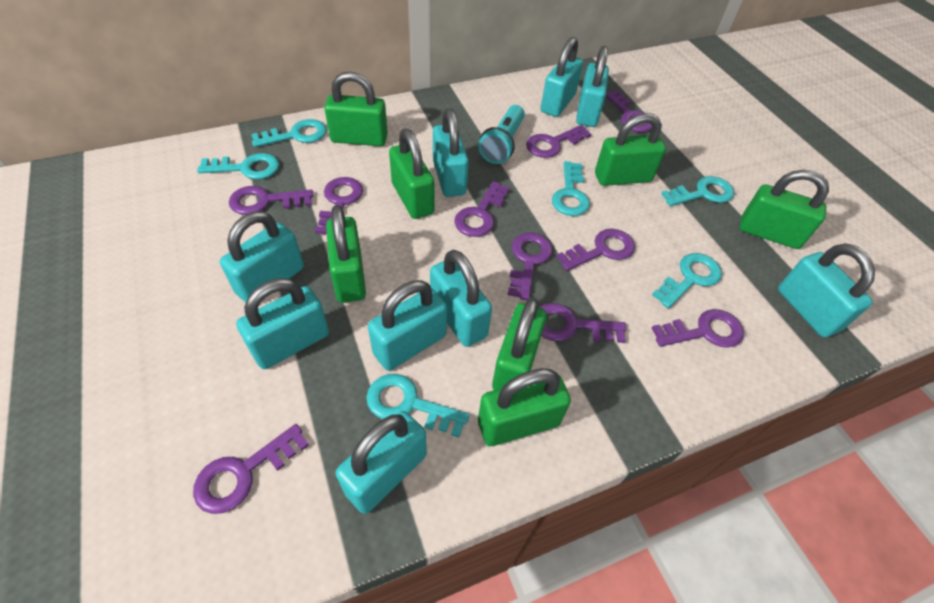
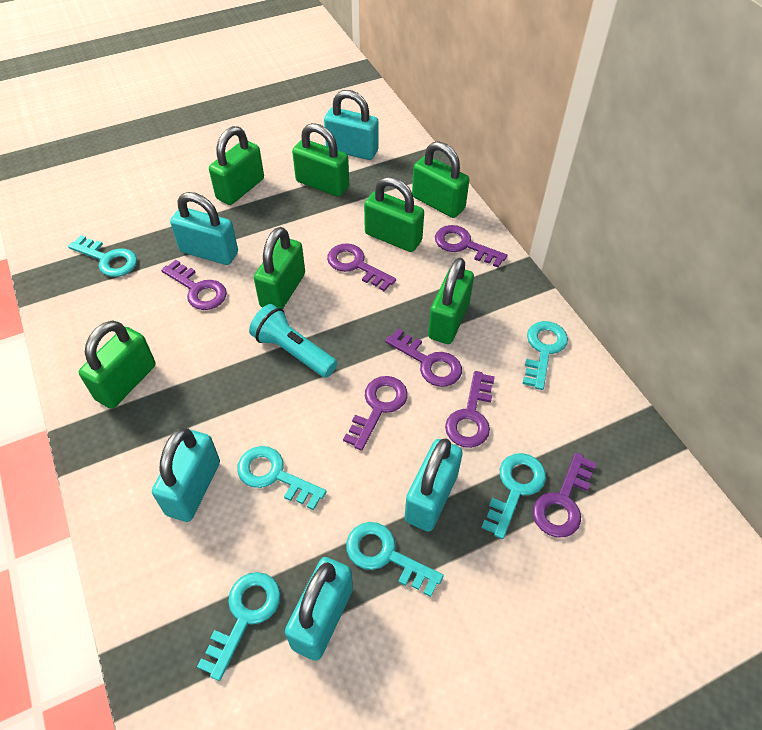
purple key: 10 -> 7
turquoise padlock: 9 -> 5

